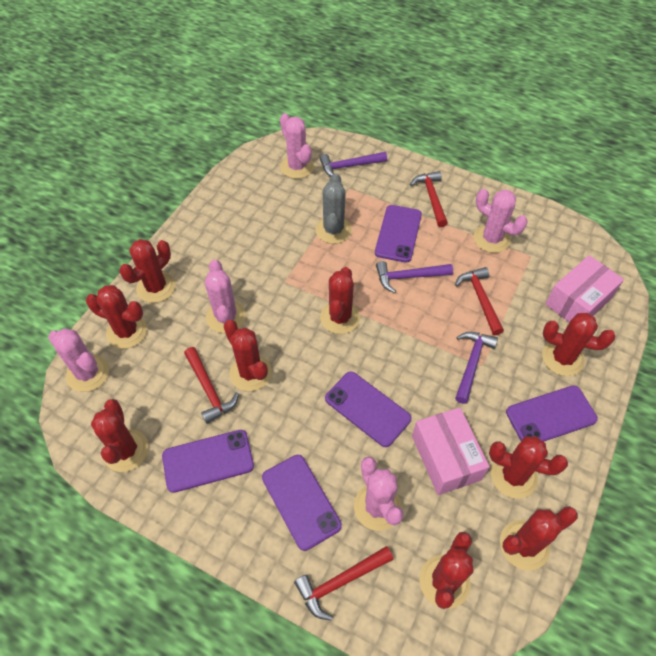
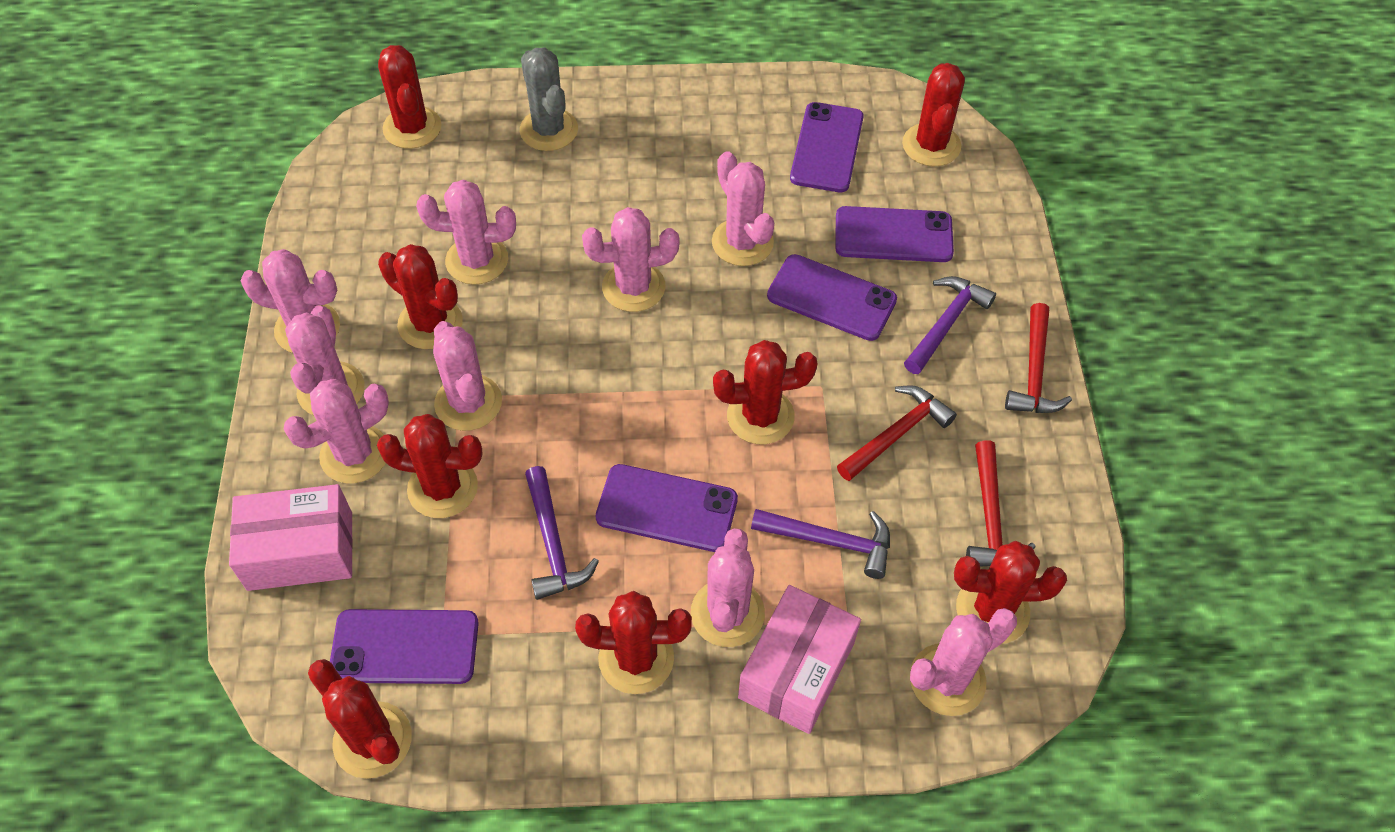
pink cactus: 5 -> 9
red cactus: 9 -> 8
red hammer: 4 -> 3

